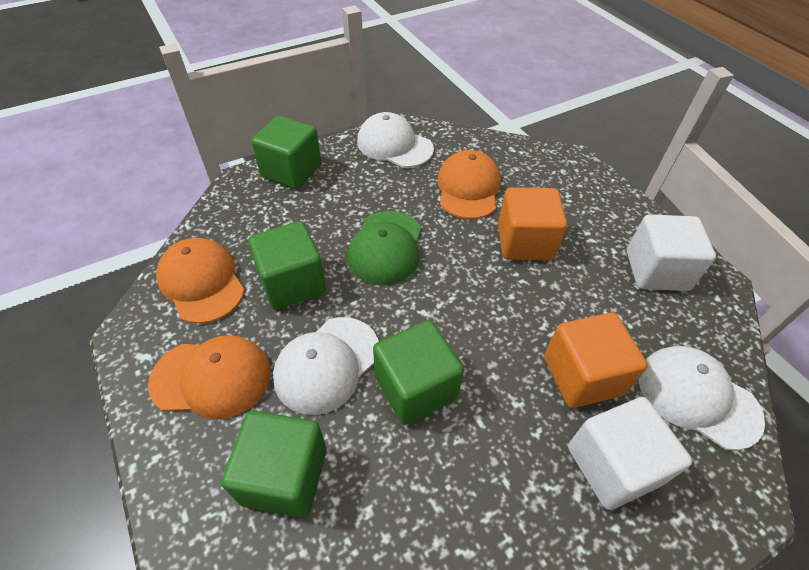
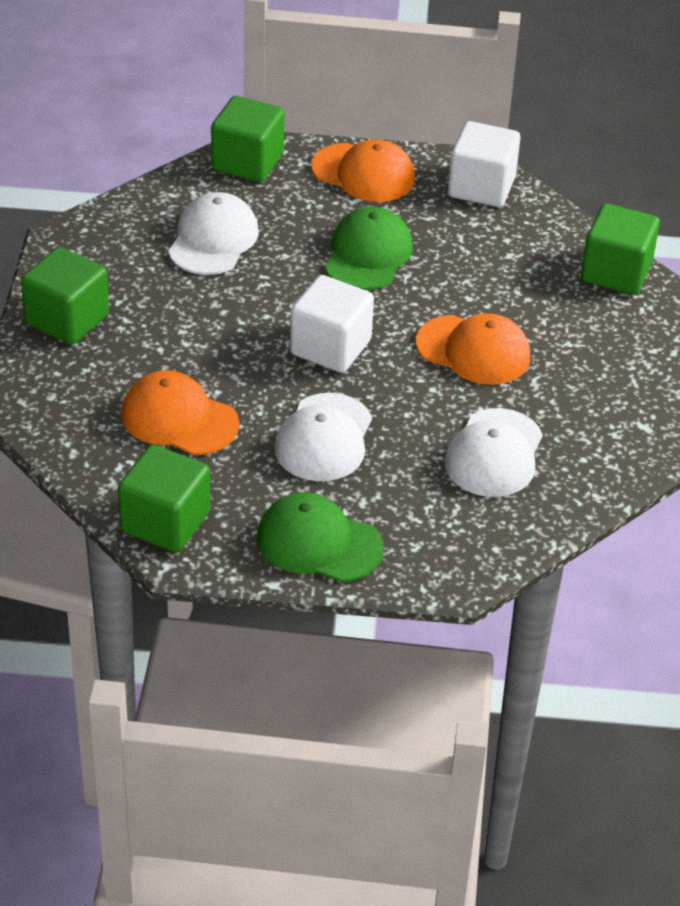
green cap: 1 -> 2
orange cube: 2 -> 0

